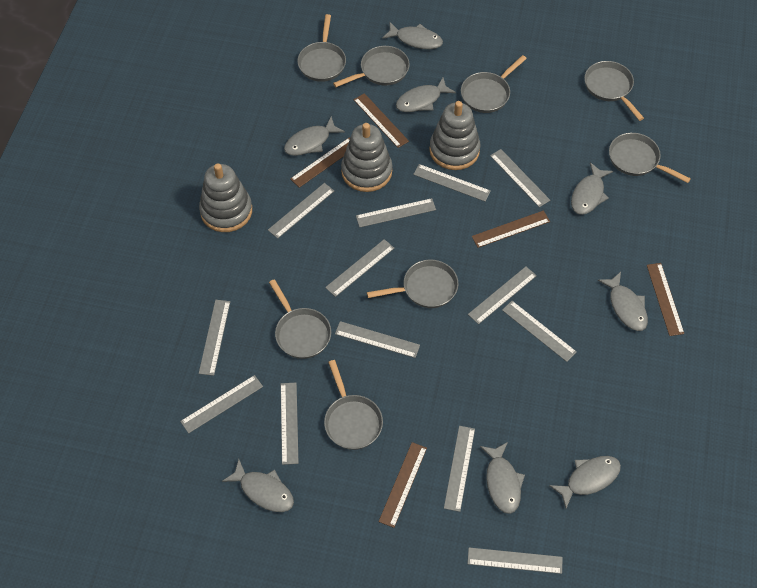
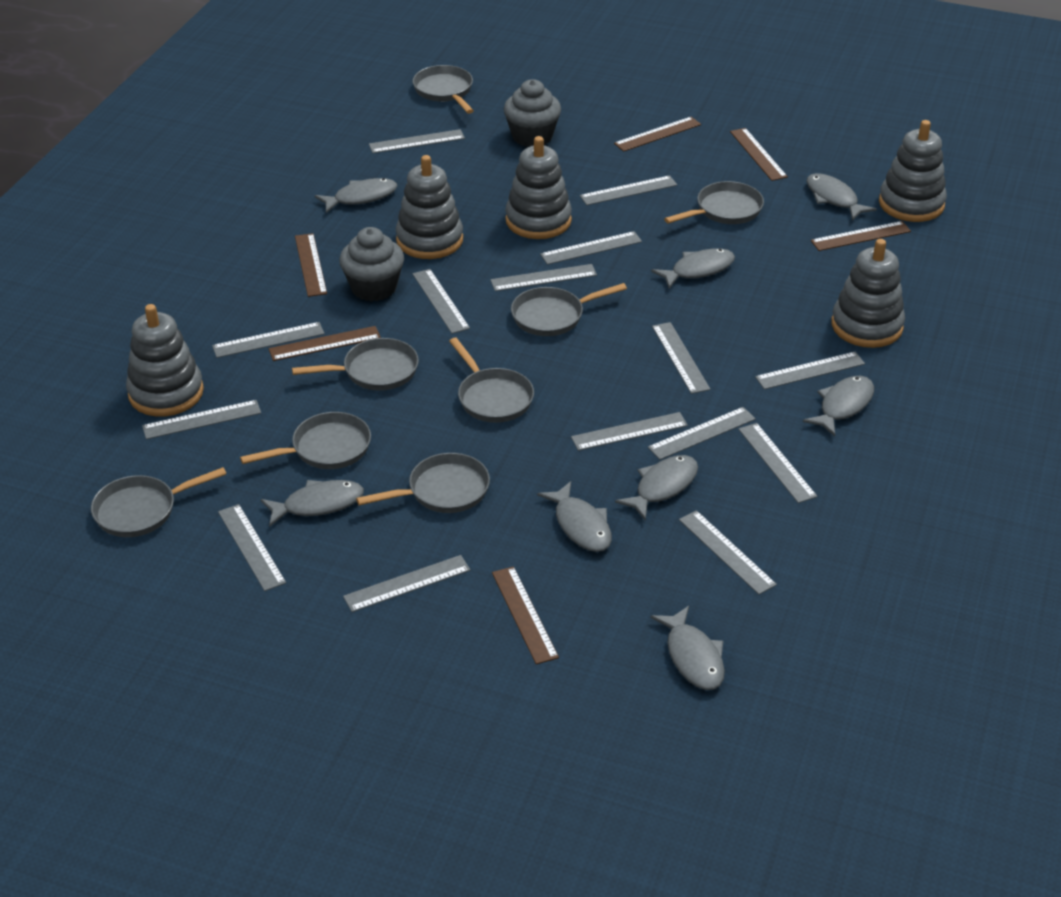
brown ruler: 5 -> 6
grey cupcake: 0 -> 2
grey ruler: 13 -> 15
grey stacking toy: 3 -> 5

